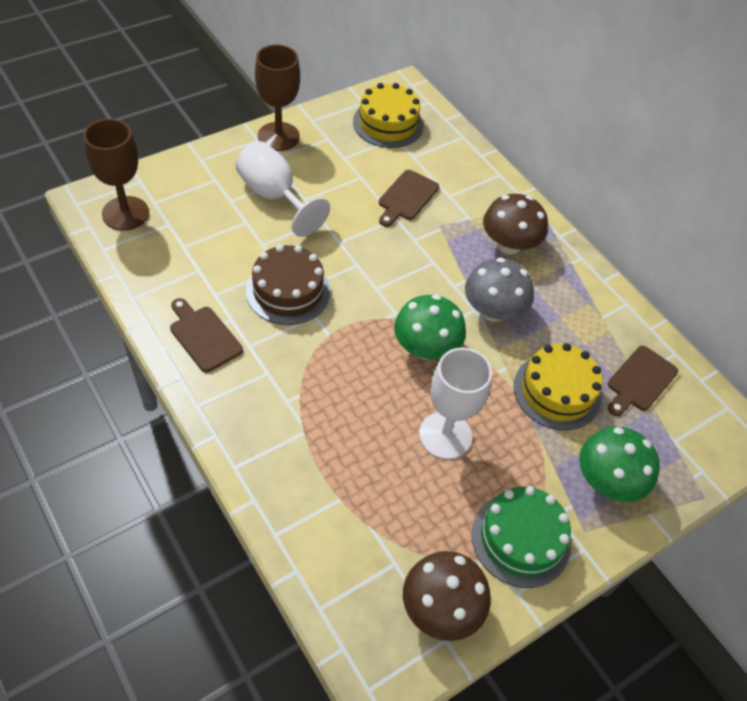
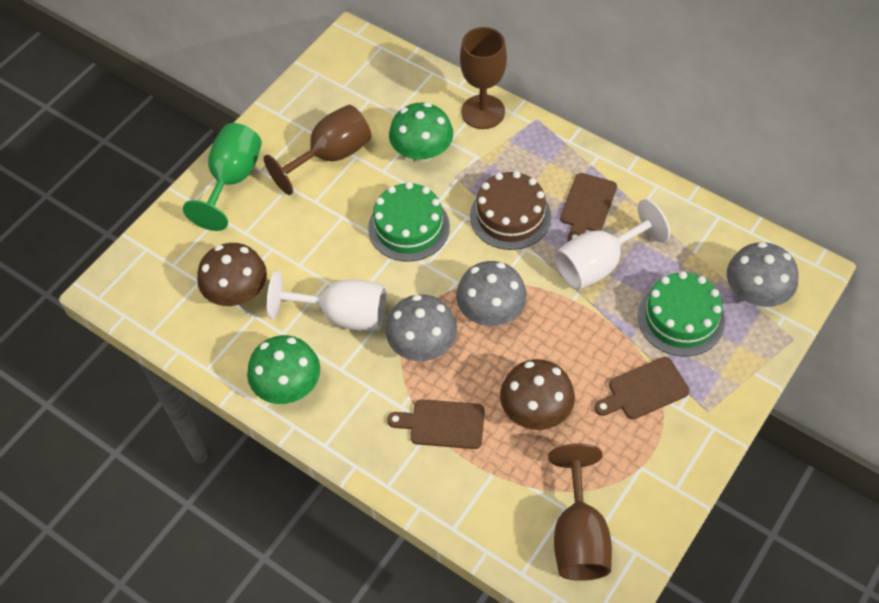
brown goblet: 2 -> 3
green cake: 1 -> 2
green goblet: 0 -> 1
grey mushroom: 1 -> 3
yellow cake: 2 -> 0

